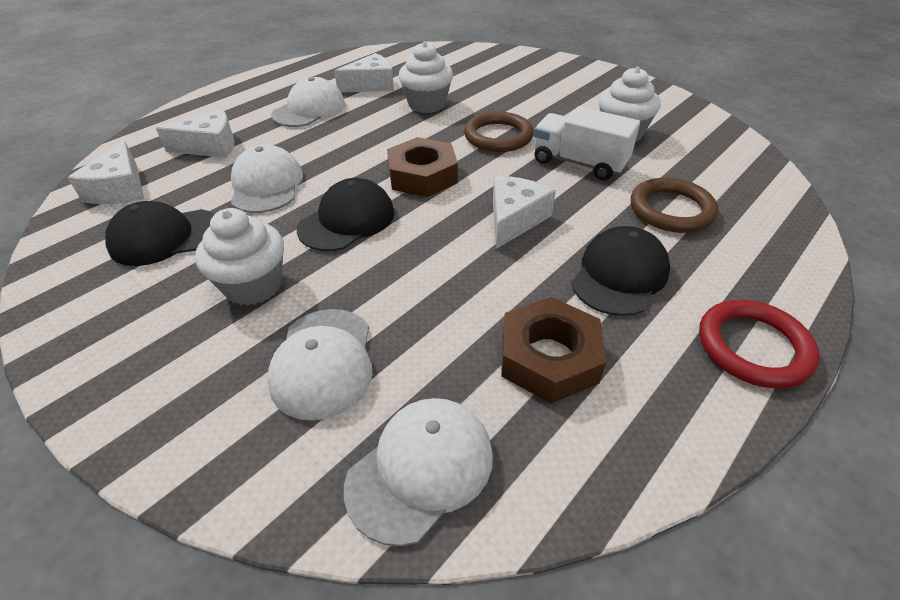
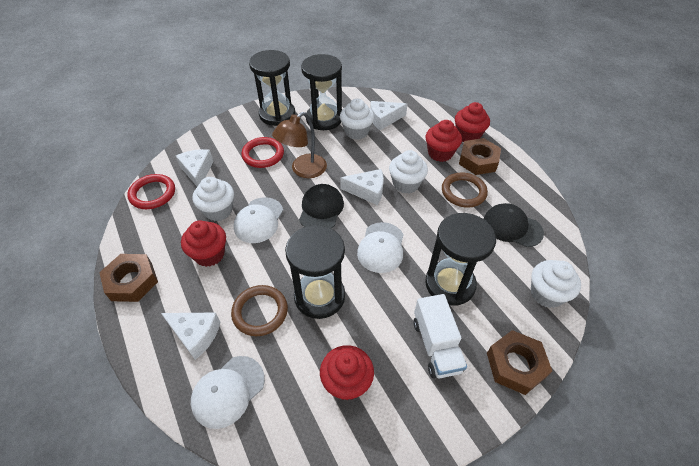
black cap: 3 -> 2
black hourglass: 0 -> 4
brown lamp: 0 -> 1
brown nut: 2 -> 3
red cupcake: 0 -> 4
red ring: 1 -> 2
white cap: 4 -> 3
white cupcake: 3 -> 4

